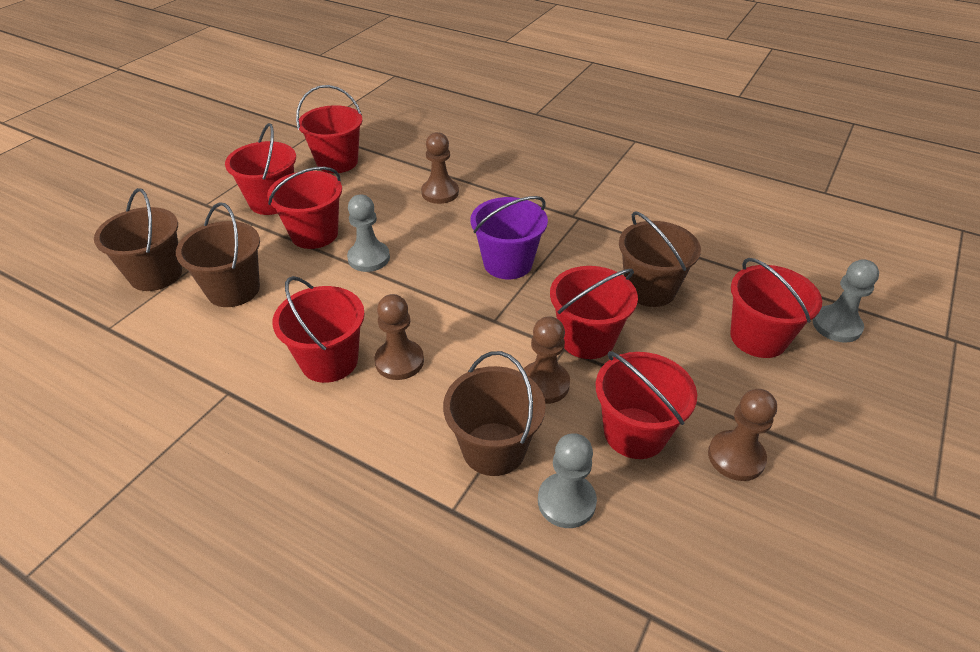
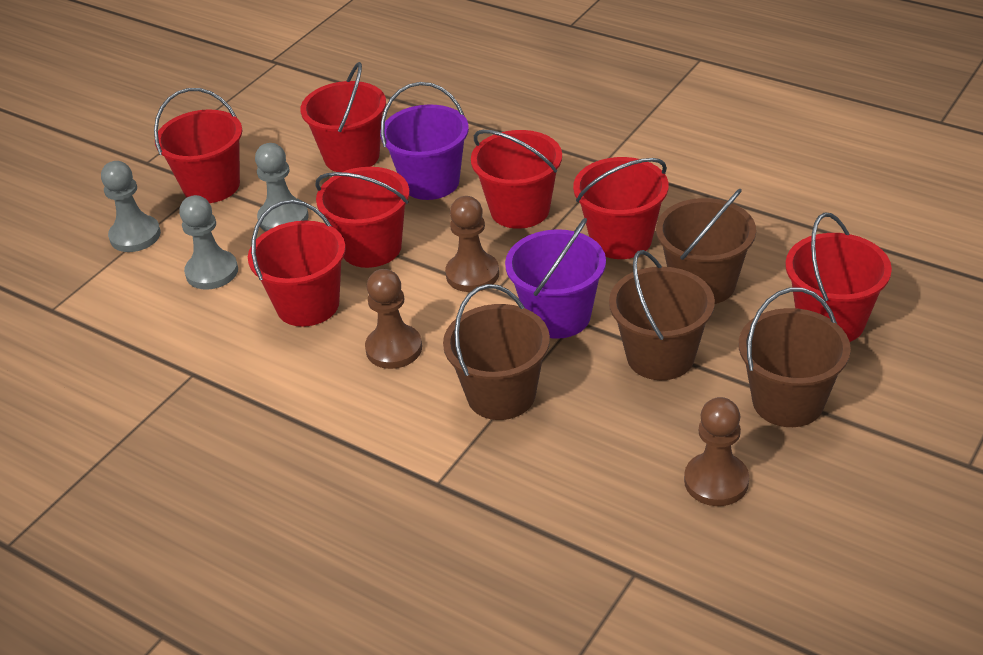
brown pawn: 4 -> 3
purple bucket: 1 -> 2

